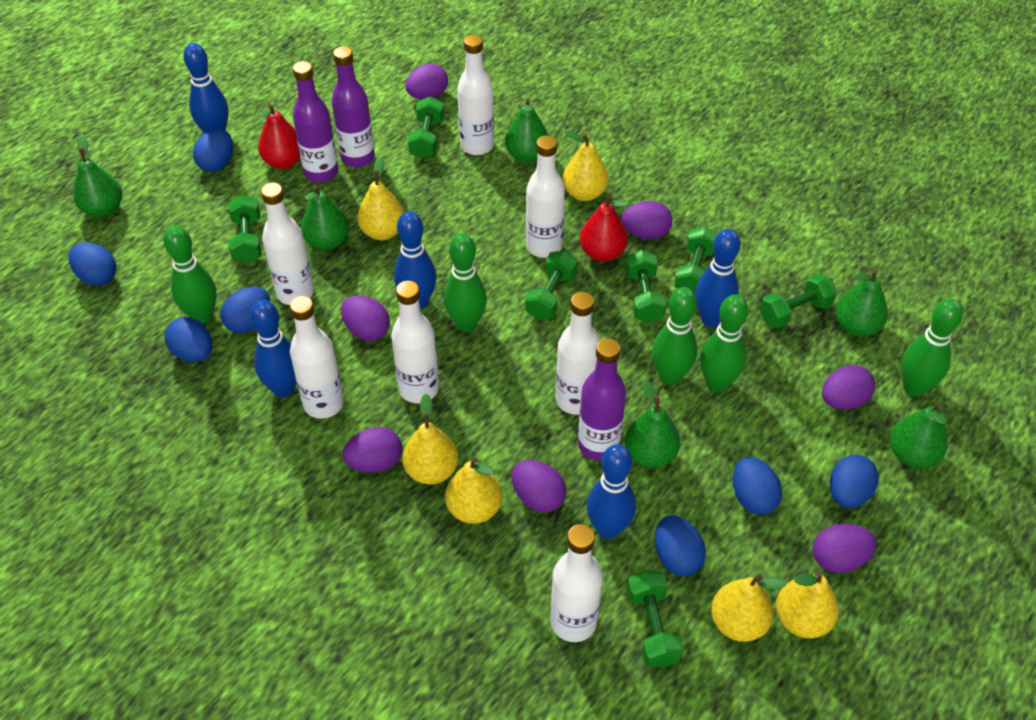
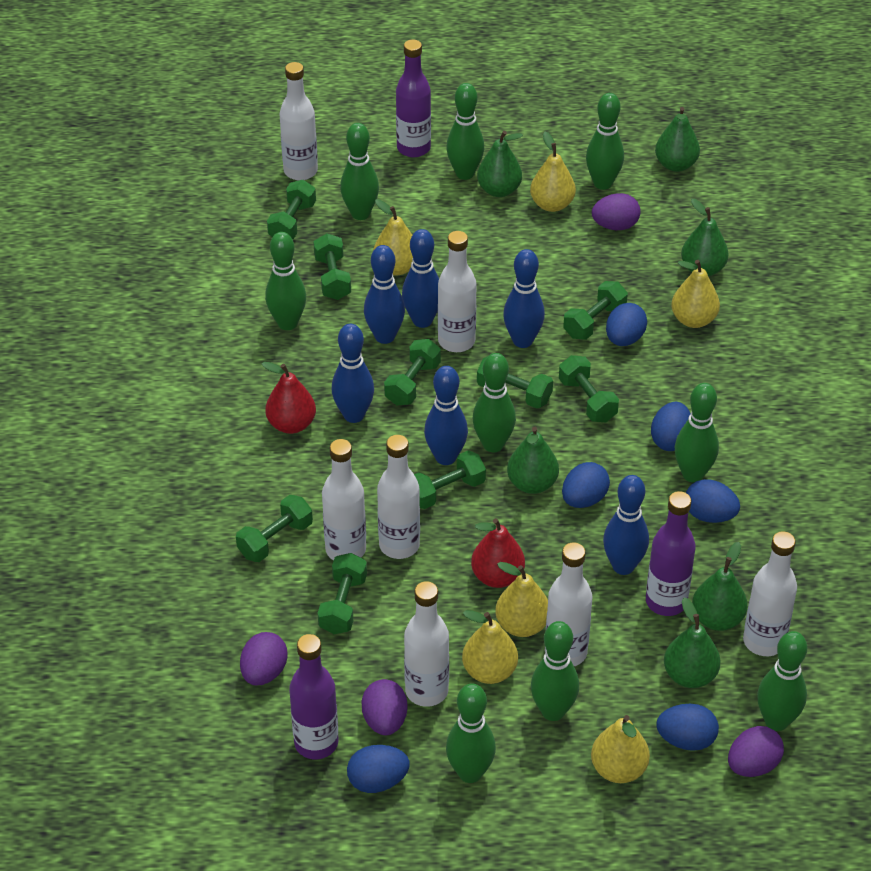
blue bowling pin: 5 -> 6
blue egg: 7 -> 6
green bowling pin: 5 -> 9
green dumbbell: 7 -> 9
purple egg: 7 -> 4

